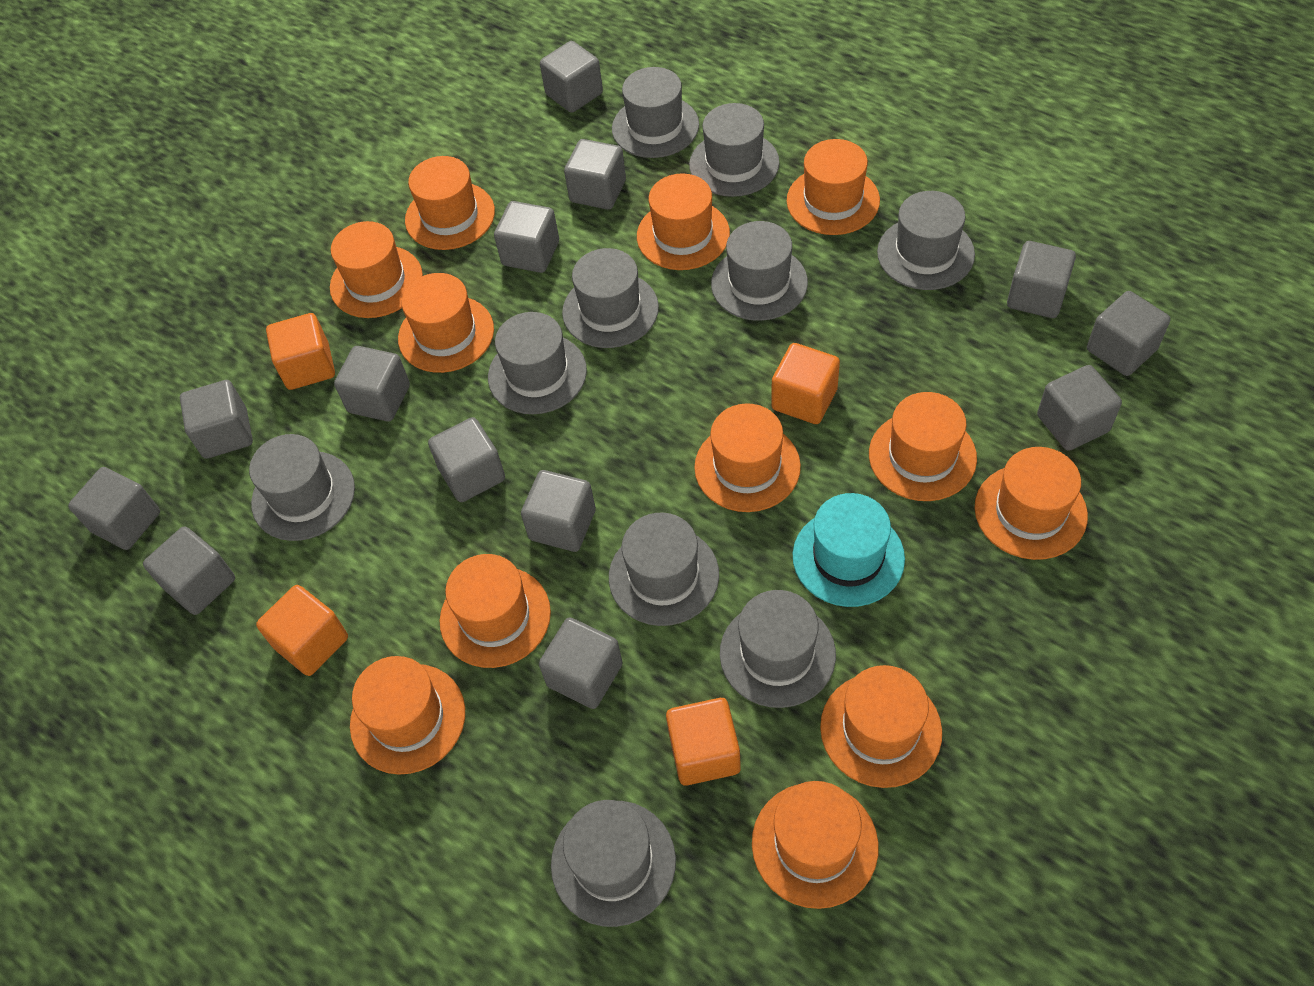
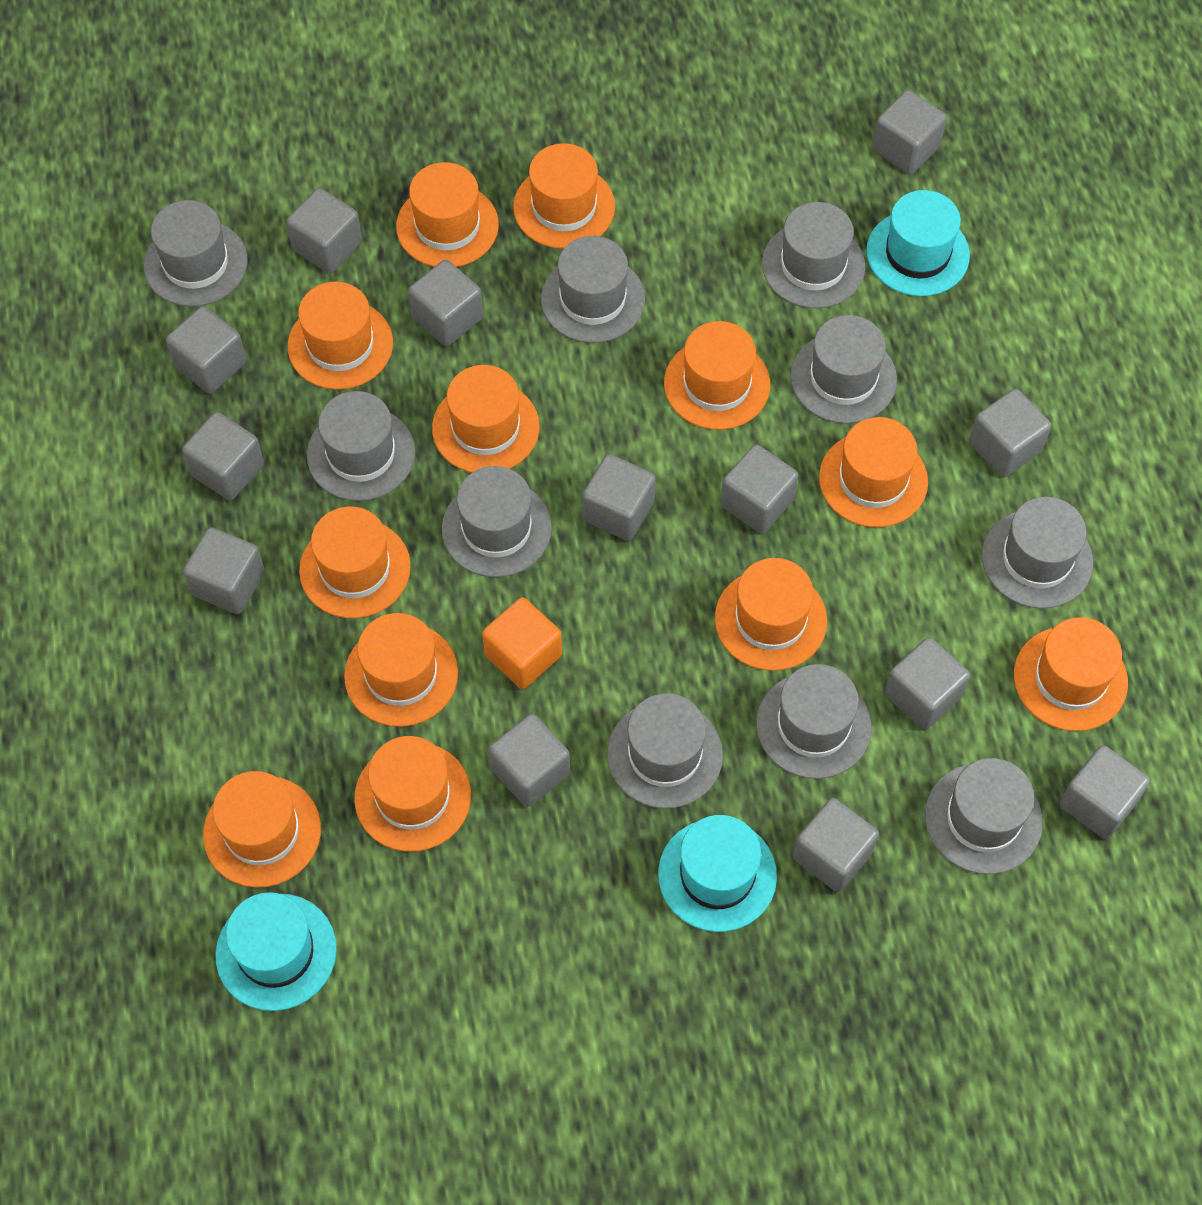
orange cube: 4 -> 1
turquoise hat: 1 -> 3

